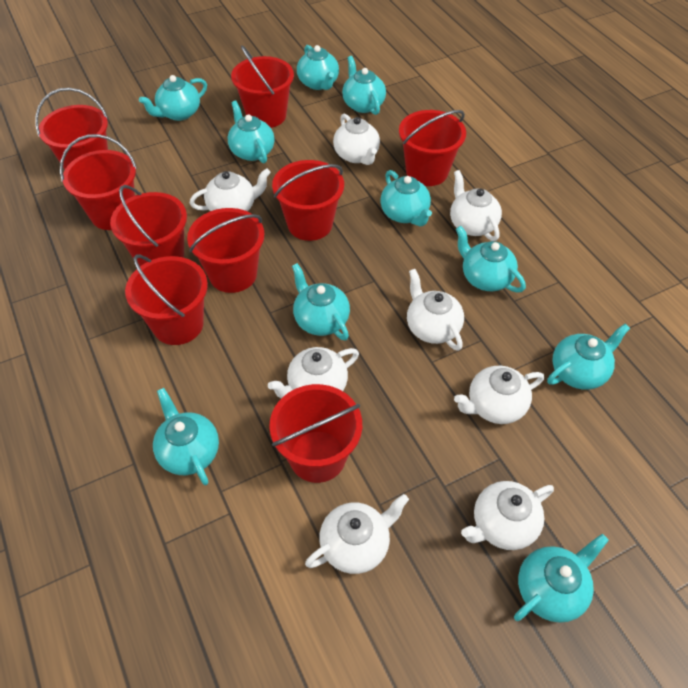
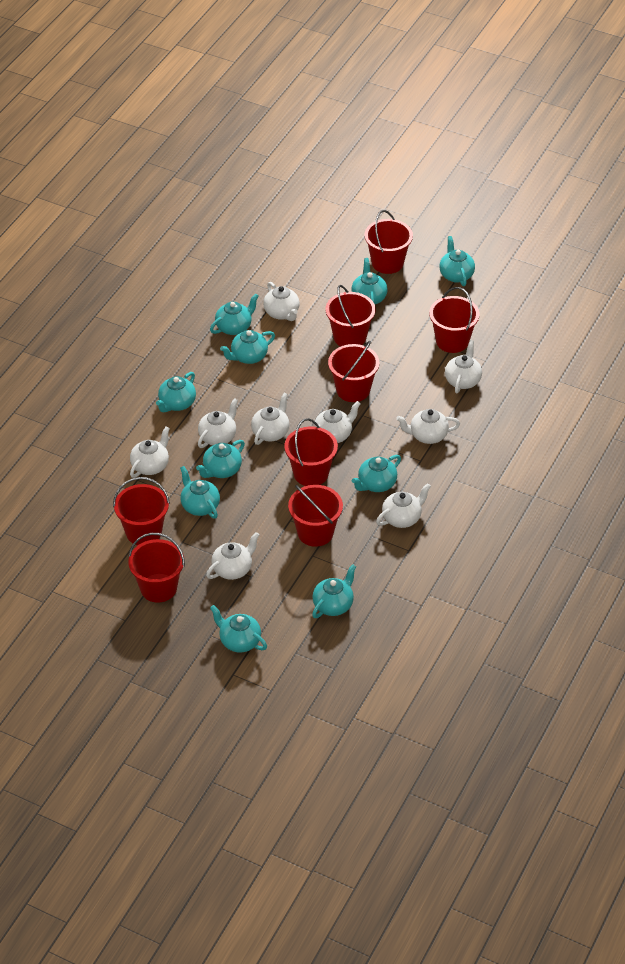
red bucket: 9 -> 8
white teapot: 8 -> 9

